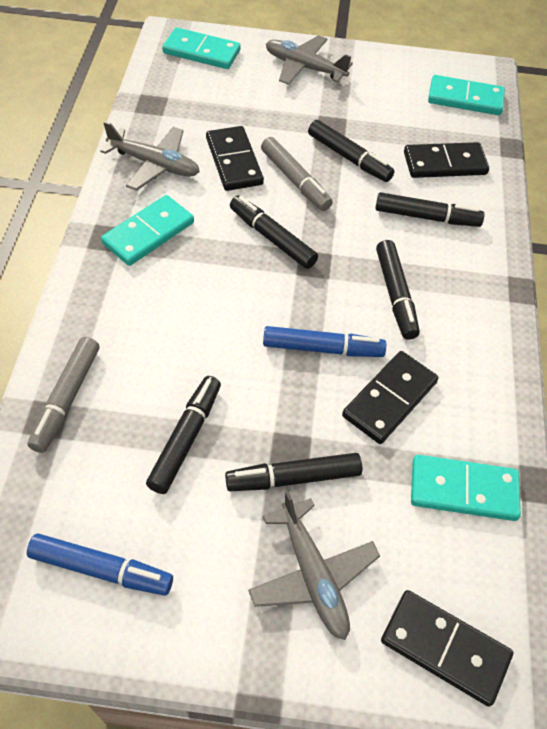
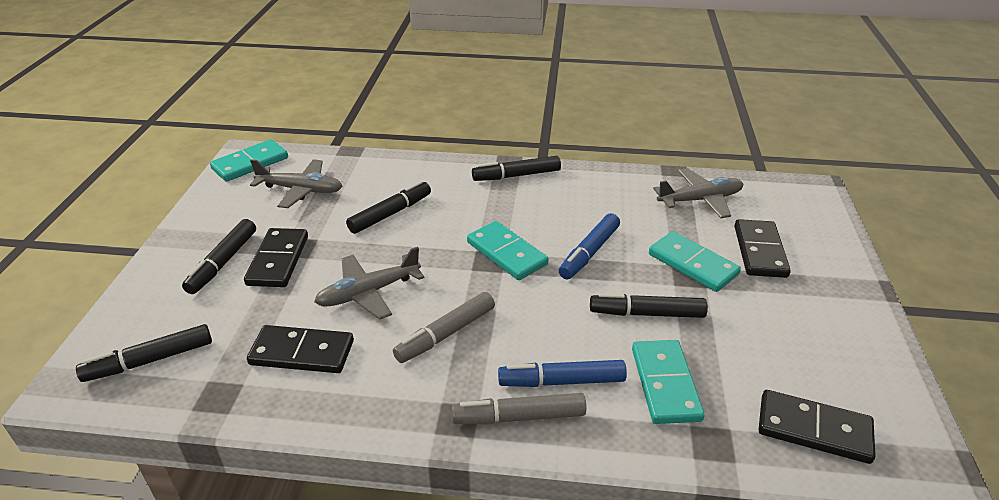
black marker: 6 -> 5

